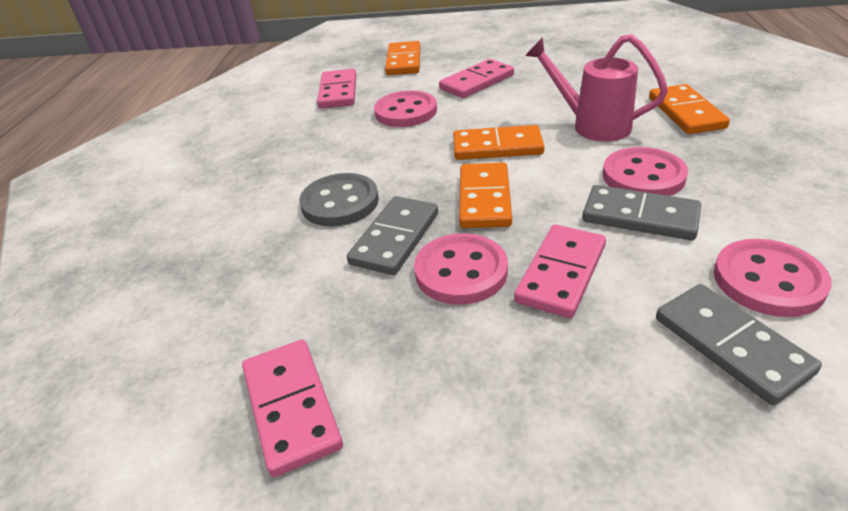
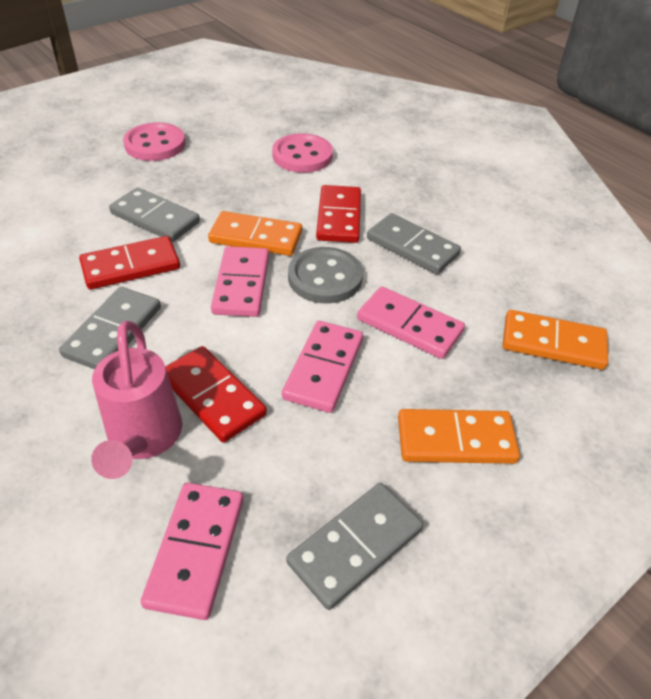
grey domino: 3 -> 4
orange domino: 4 -> 3
pink button: 4 -> 2
red domino: 0 -> 3

